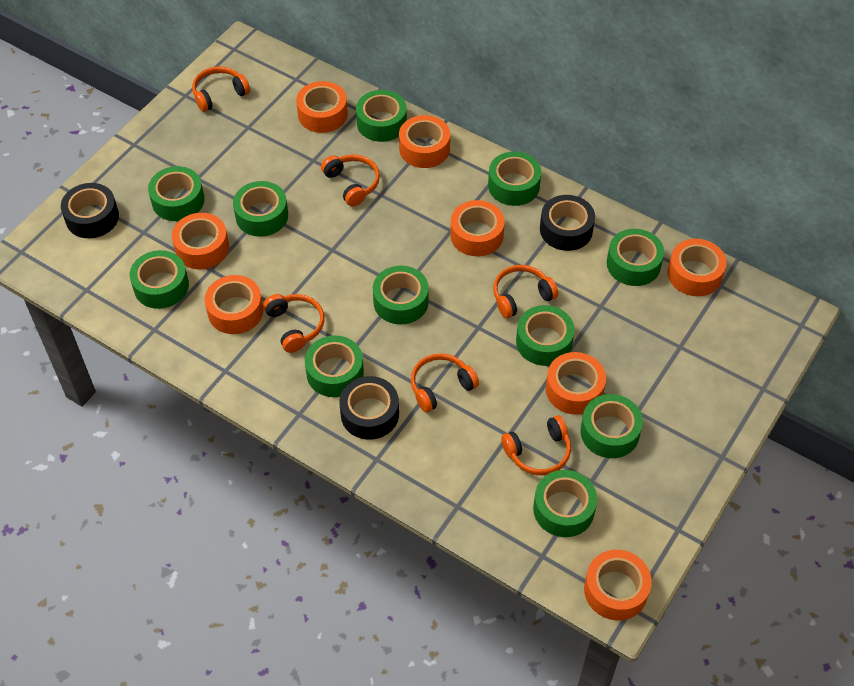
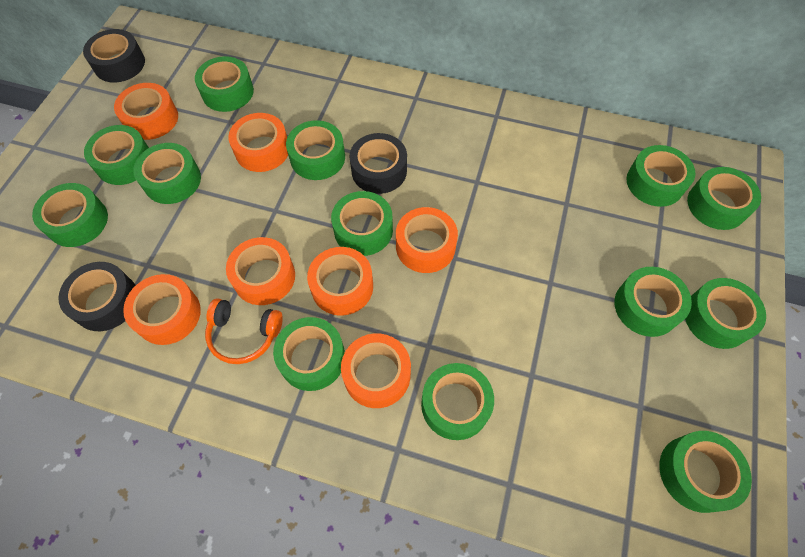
green tape: 11 -> 13
orange headphones: 6 -> 1
orange tape: 8 -> 7

